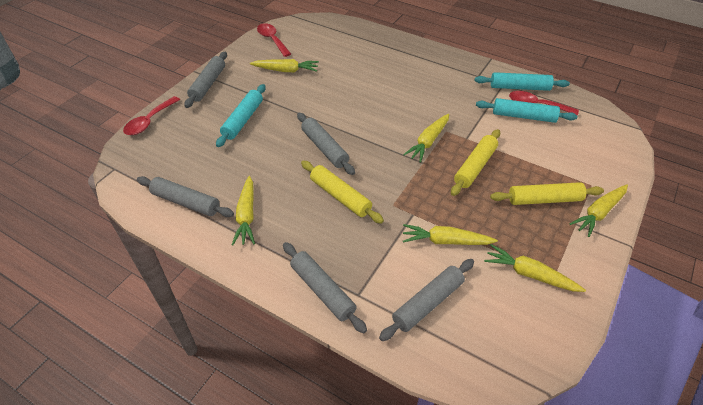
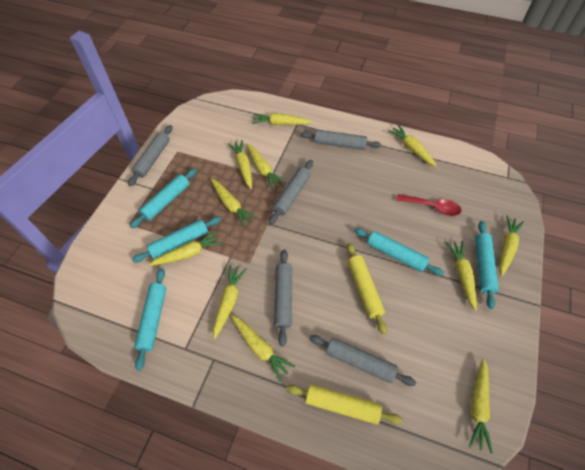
red spoon: 3 -> 1
turquoise rolling pin: 3 -> 5
yellow carrot: 6 -> 11
yellow rolling pin: 3 -> 2

